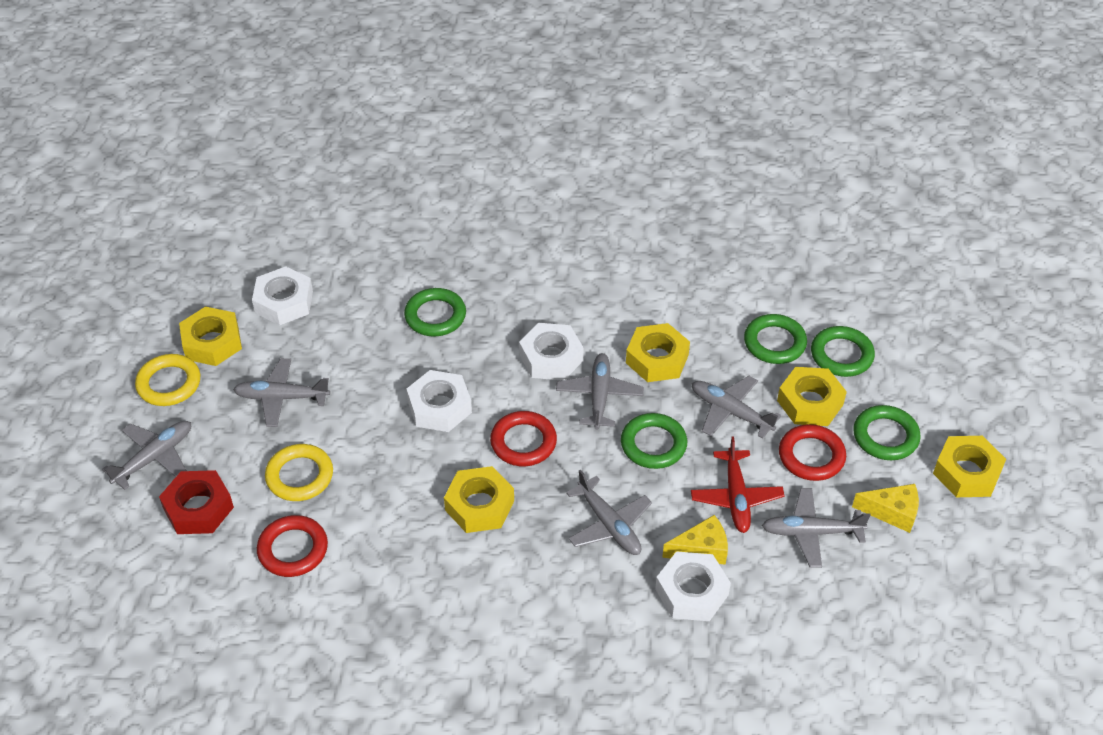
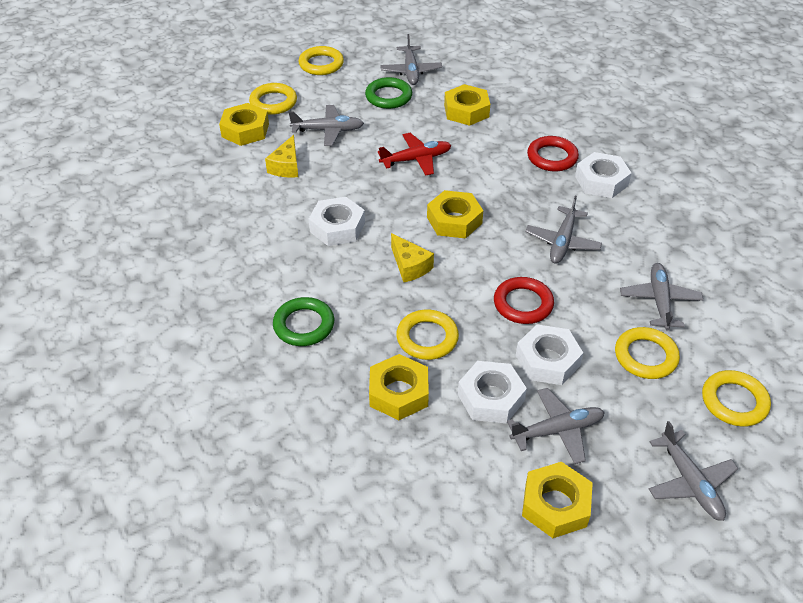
green ring: 5 -> 2
red nut: 1 -> 0
red ring: 3 -> 2
yellow ring: 2 -> 5

